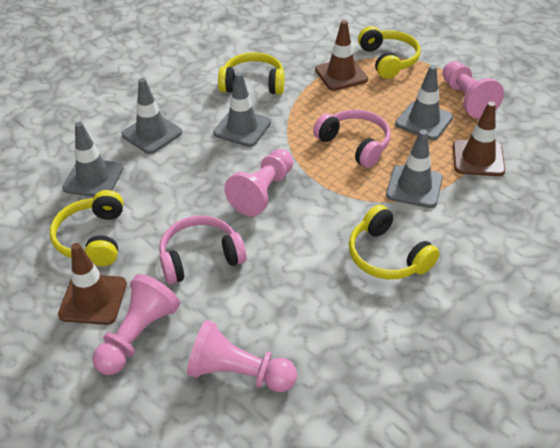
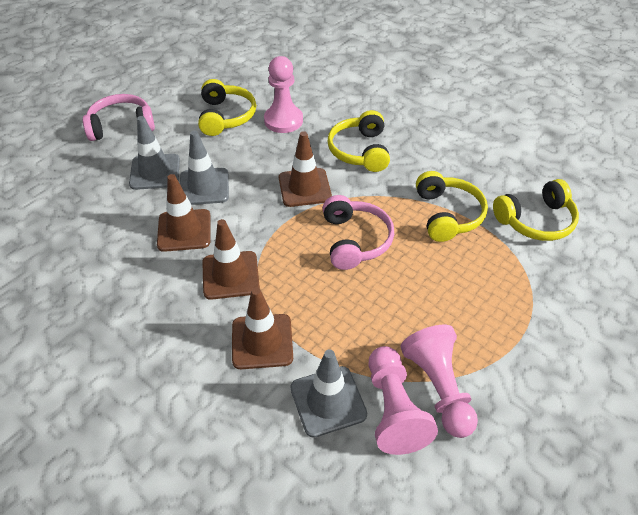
brown traffic cone: 3 -> 4
grey traffic cone: 5 -> 3
pink pawn: 4 -> 3

